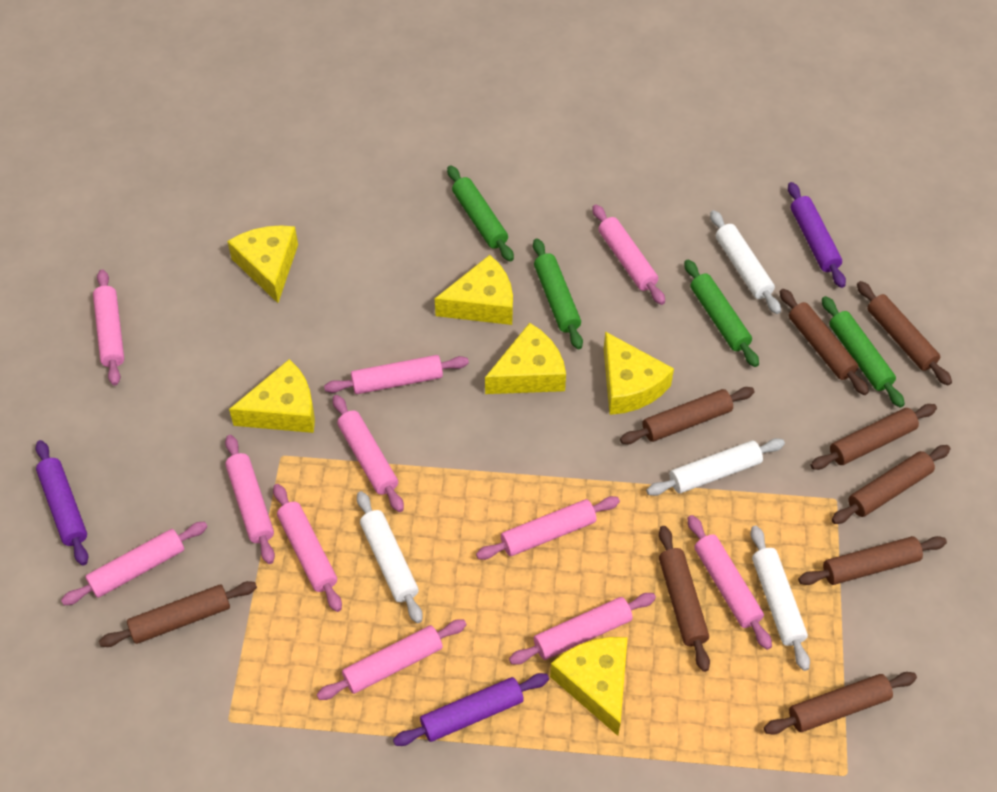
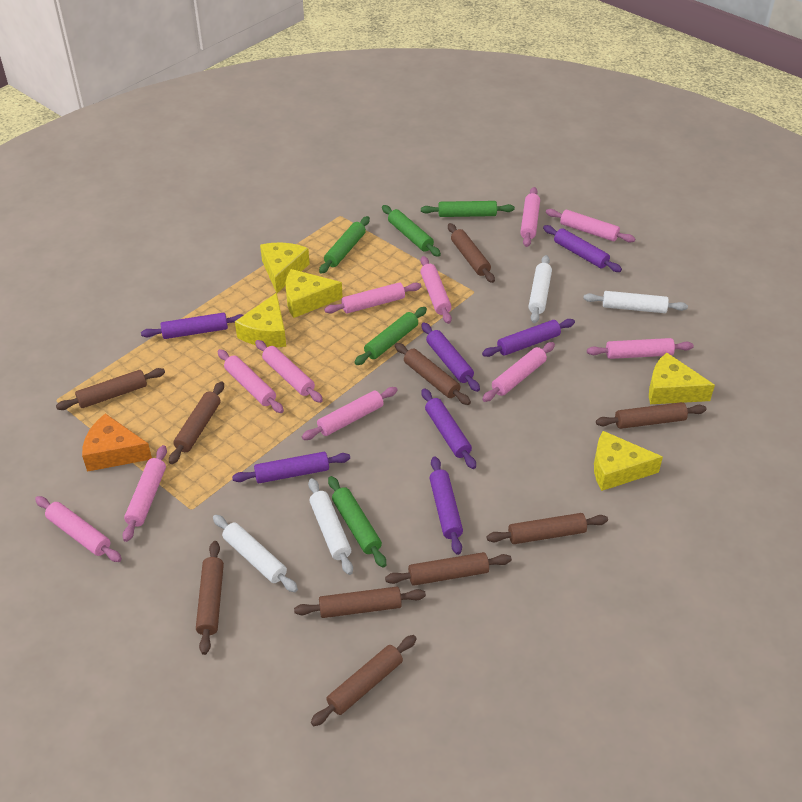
brown rolling pin: 9 -> 10
green rolling pin: 4 -> 5
orange cheese: 0 -> 1
purple rolling pin: 3 -> 7
yellow cheese: 6 -> 5

